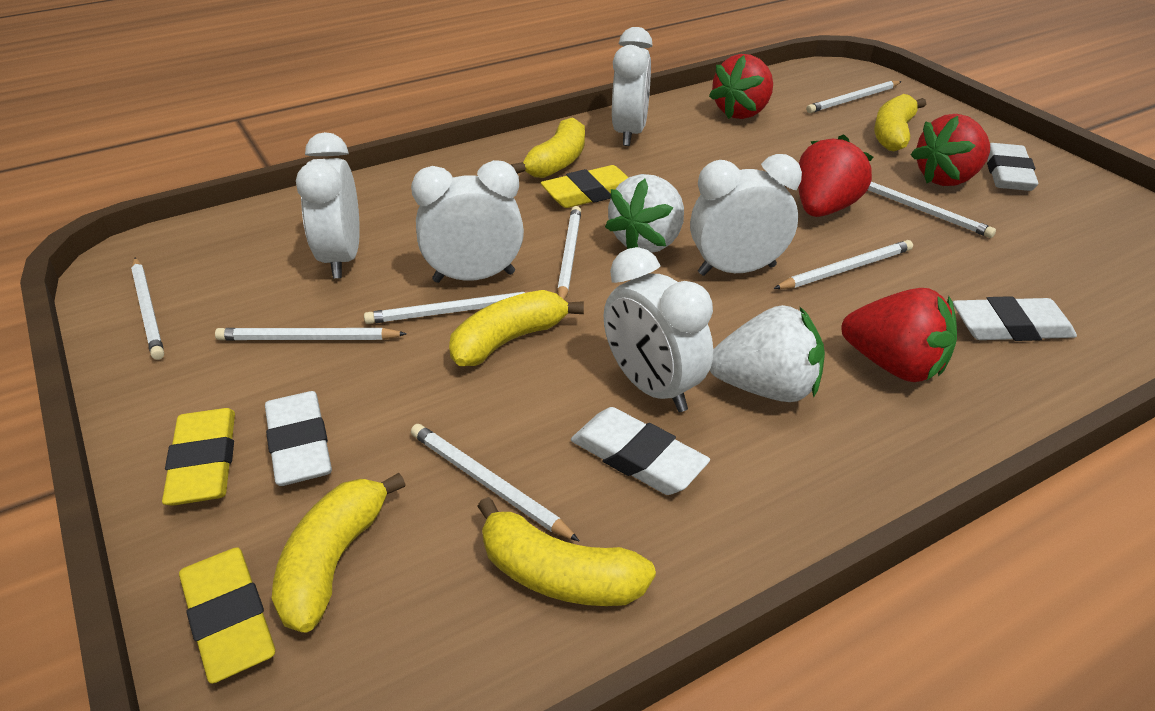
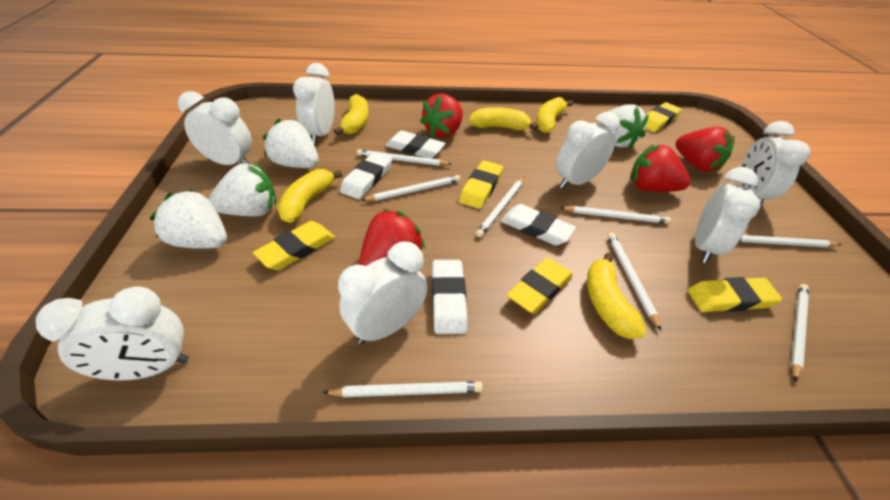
white clock: 5 -> 7
white strawberry: 2 -> 4
yellow eraser: 3 -> 5

